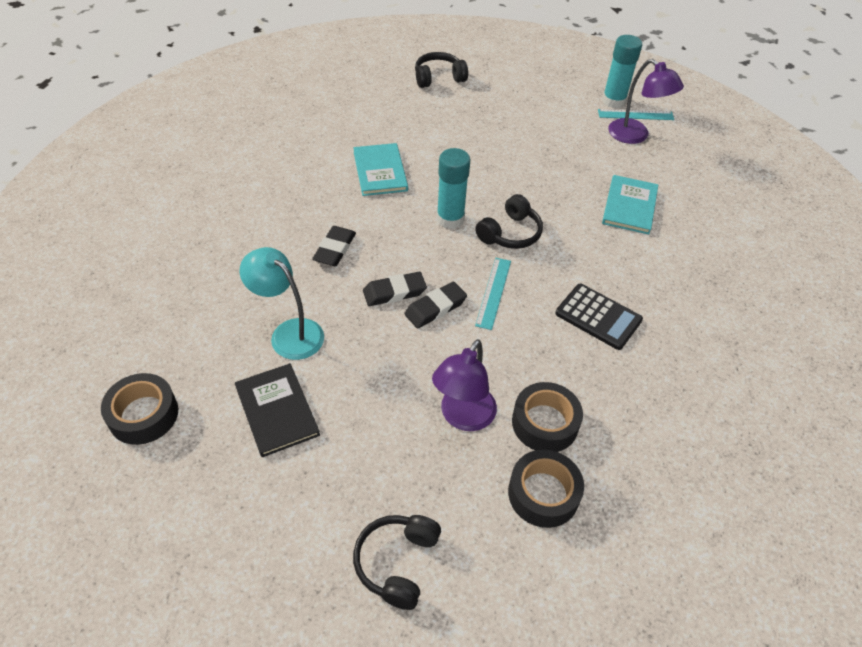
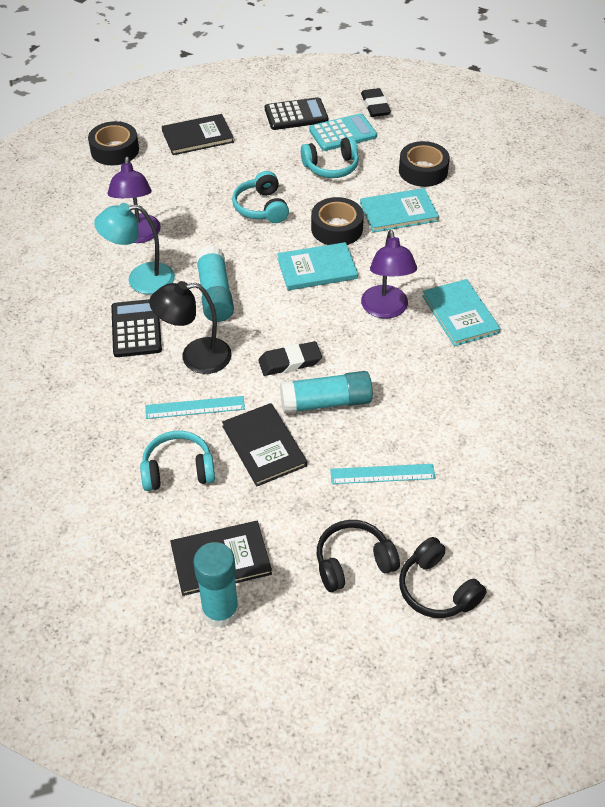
black book: 1 -> 3
black calculator: 1 -> 2
black eraser: 3 -> 2
black headphones: 3 -> 2
black lamp: 0 -> 1
turquoise book: 2 -> 3
turquoise calculator: 0 -> 1
turquoise glue stick: 2 -> 3
turquoise headphones: 0 -> 3

